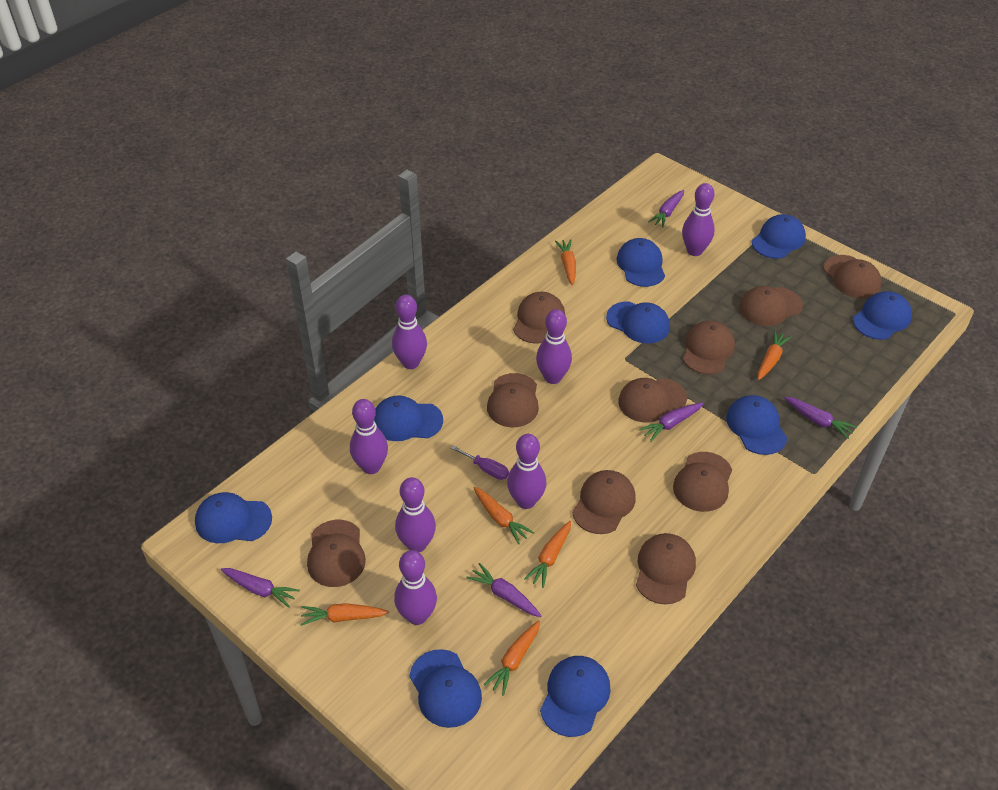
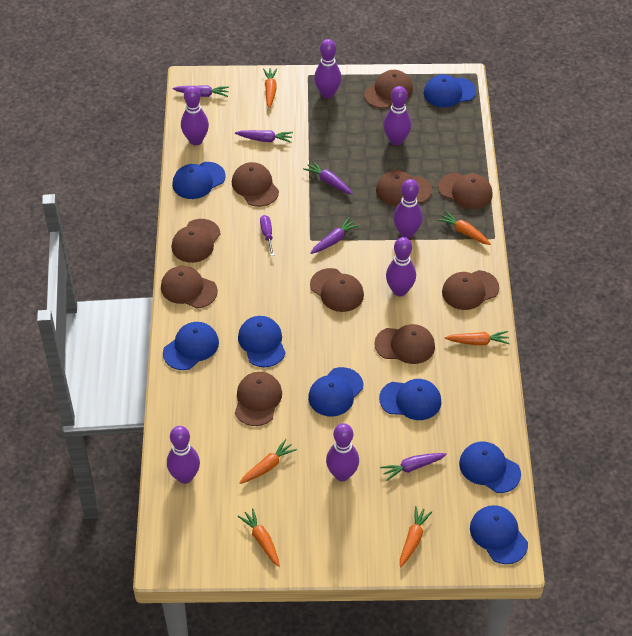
blue cap: 9 -> 8

